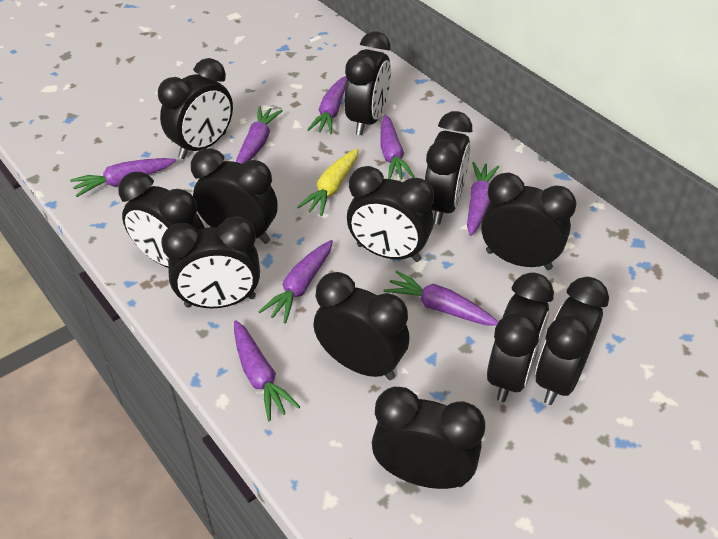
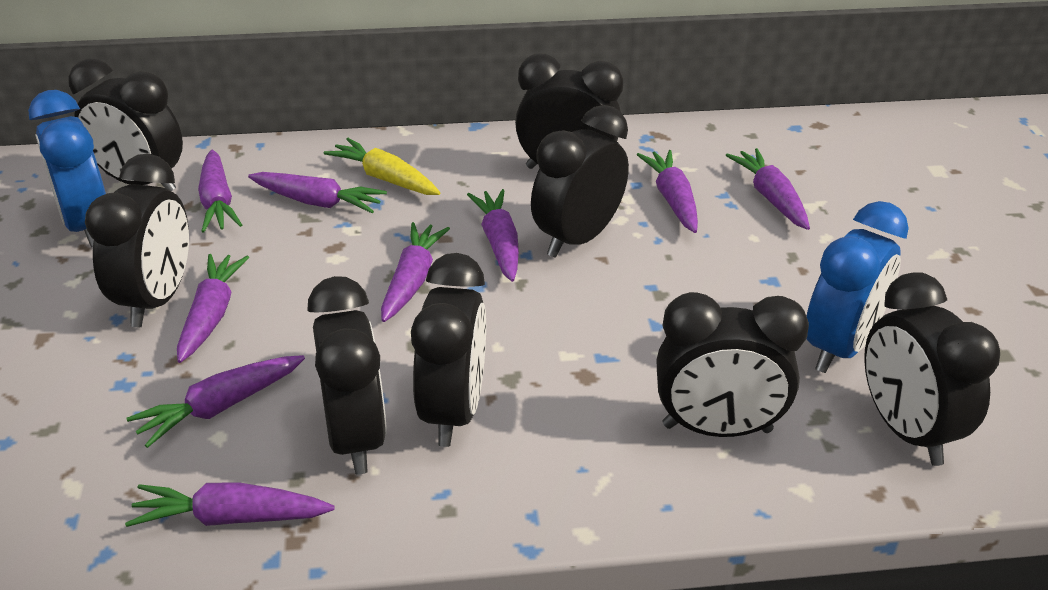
black clock: 12 -> 8
blue clock: 0 -> 2
purple carrot: 8 -> 9

